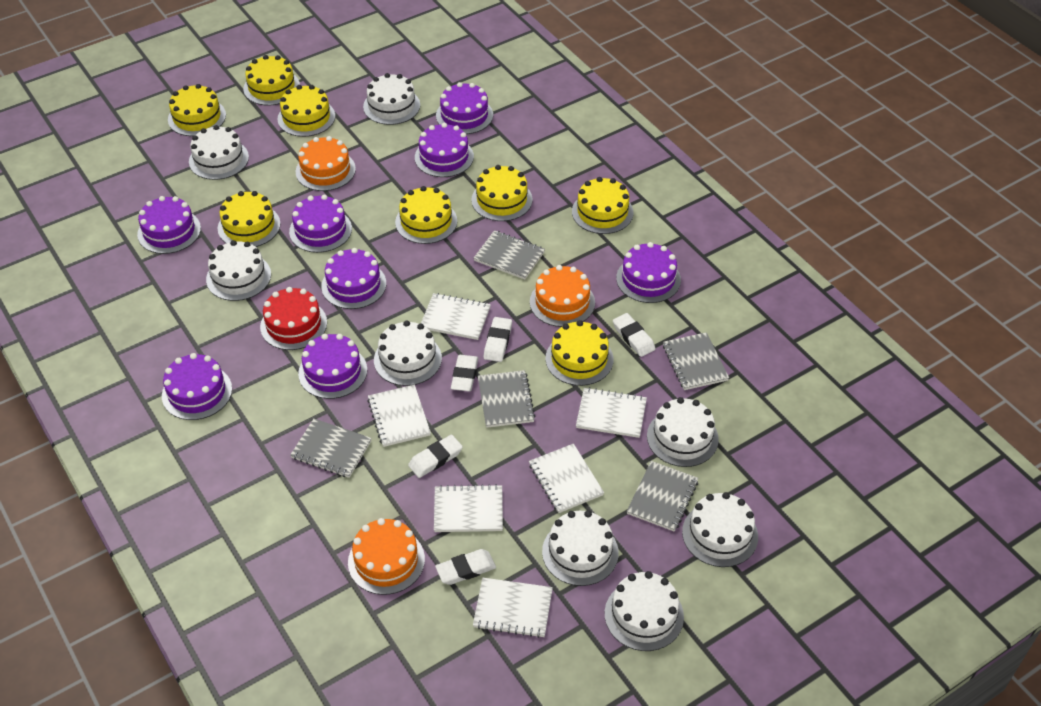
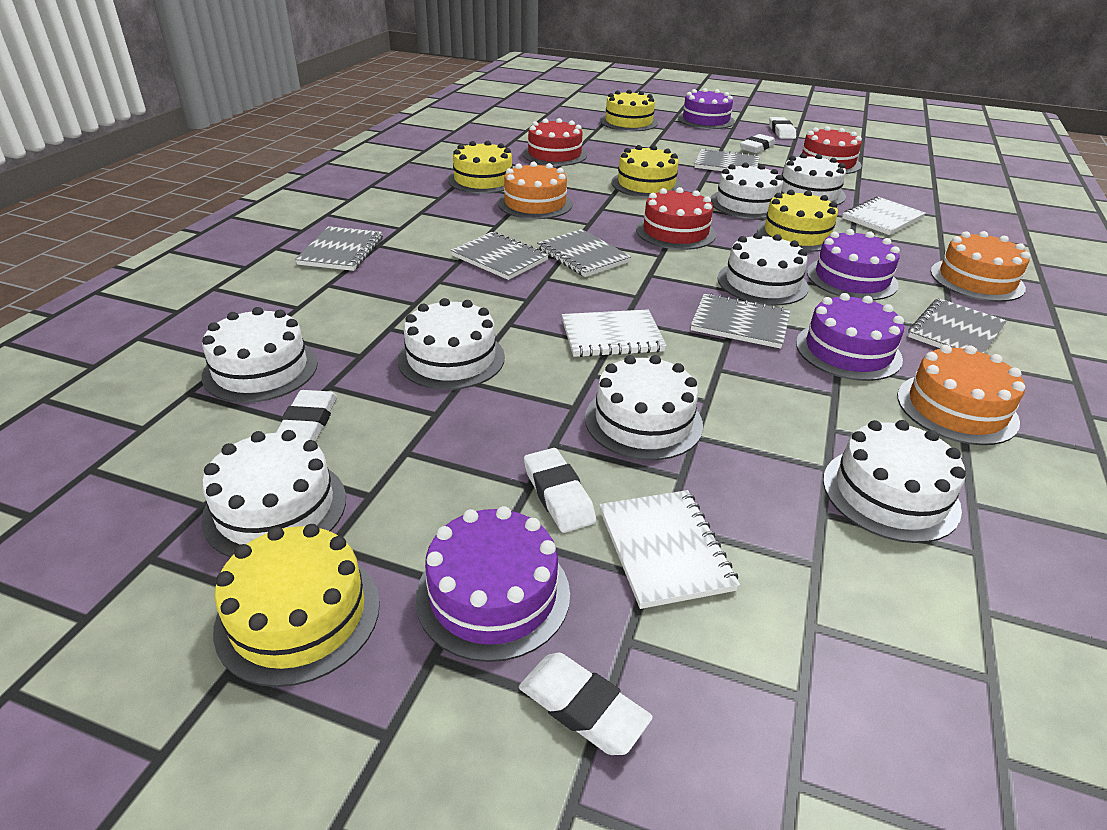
grey notebook: 5 -> 6
purple cake: 8 -> 4
red cake: 1 -> 3
white notebook: 6 -> 3
yellow cake: 8 -> 5

